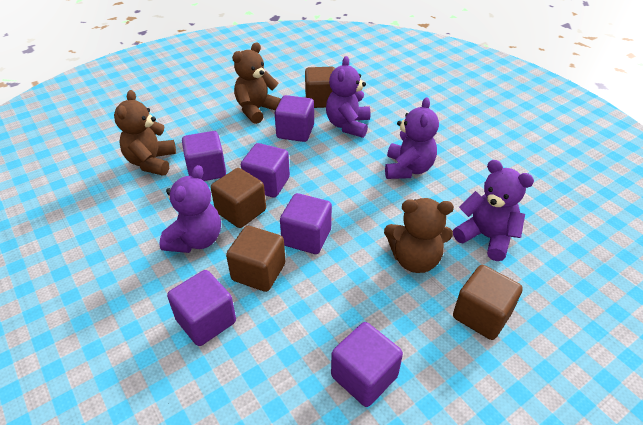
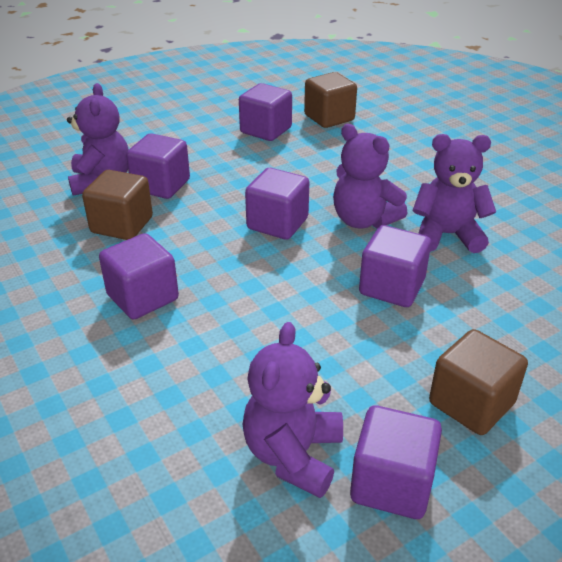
brown cube: 4 -> 3
brown teddy bear: 3 -> 0

